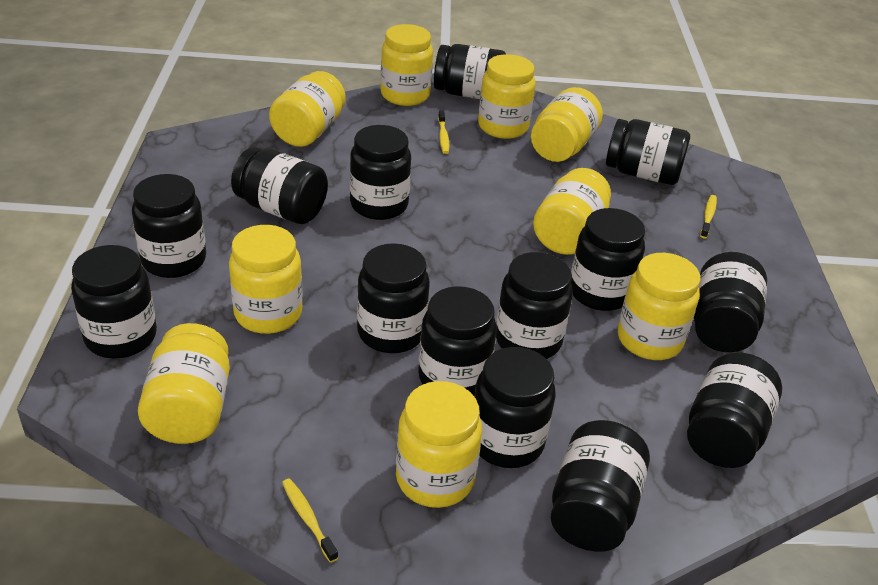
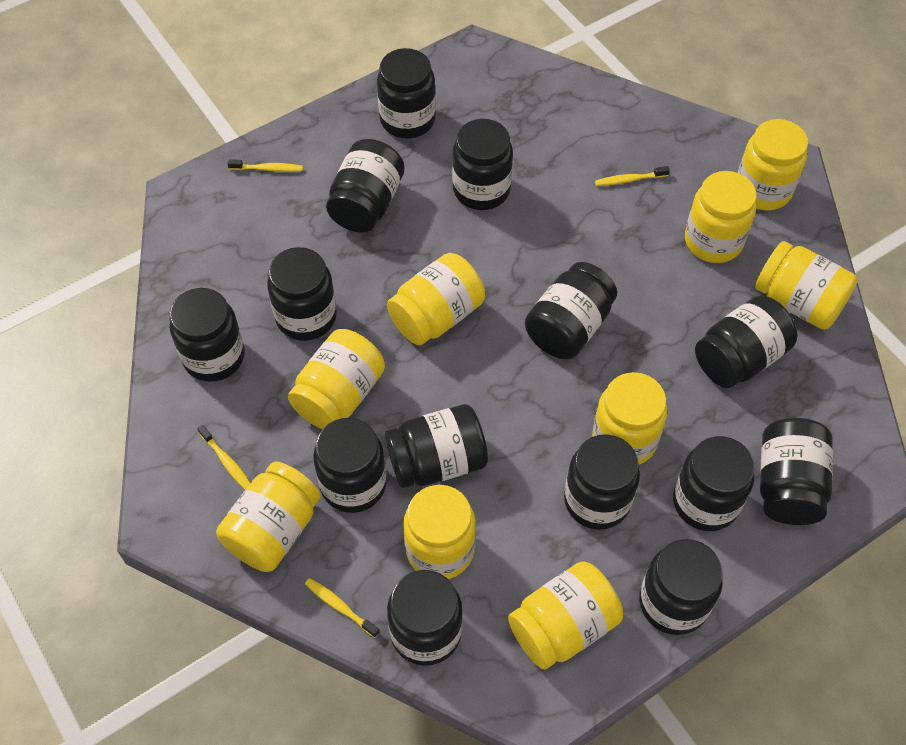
yellow toothbrush: 3 -> 4

